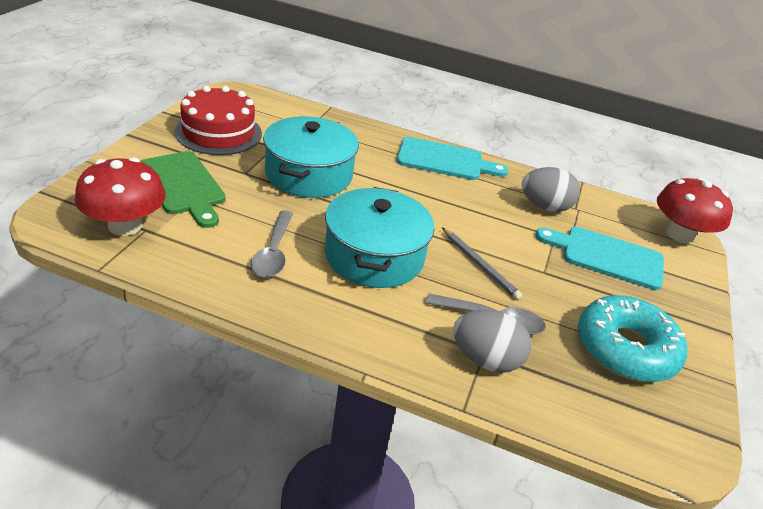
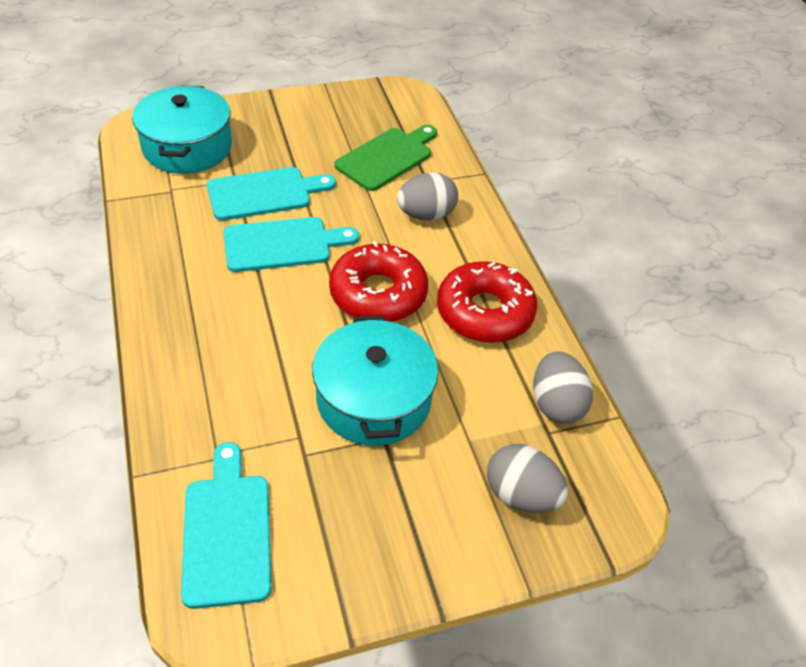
grey egg: 2 -> 3
grey pencil: 1 -> 0
grey spoon: 2 -> 0
red cake: 1 -> 0
red donut: 0 -> 2
red mushroom: 2 -> 0
turquoise cutting board: 2 -> 3
turquoise donut: 1 -> 0

